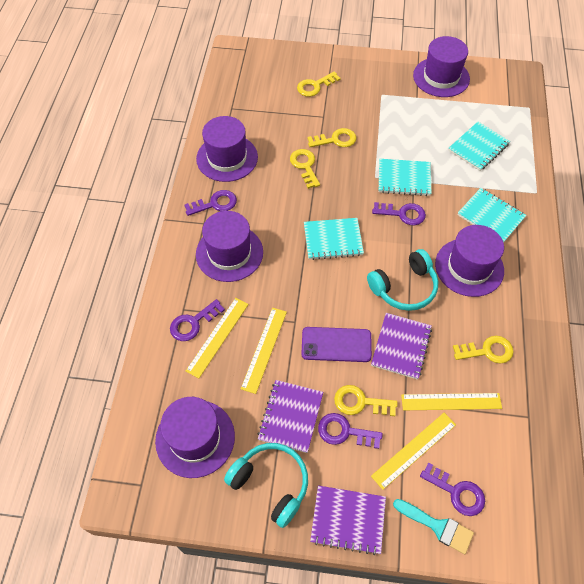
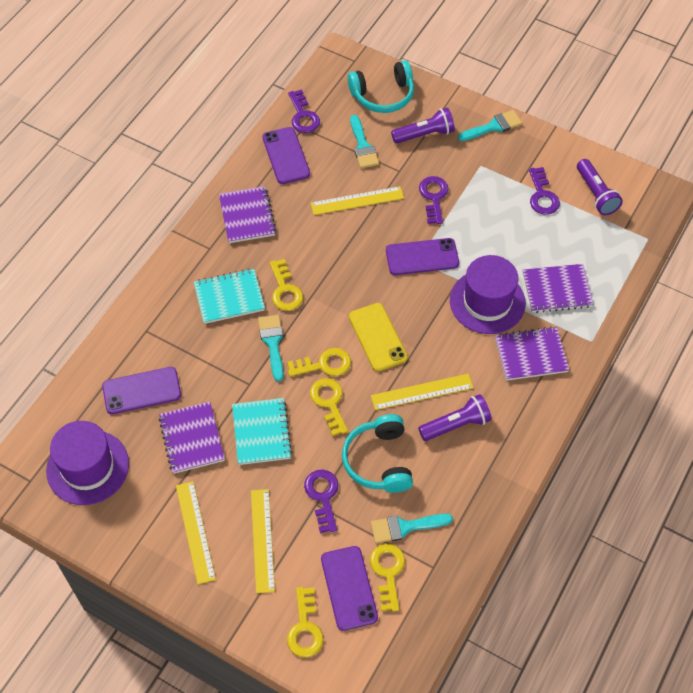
purple flashlight: 0 -> 3
purple hat: 5 -> 2
purple key: 5 -> 4
purple notebook: 3 -> 4
purple phone: 1 -> 4
turquoise brush: 1 -> 4
turquoise notebook: 4 -> 2
yellow phone: 0 -> 1

